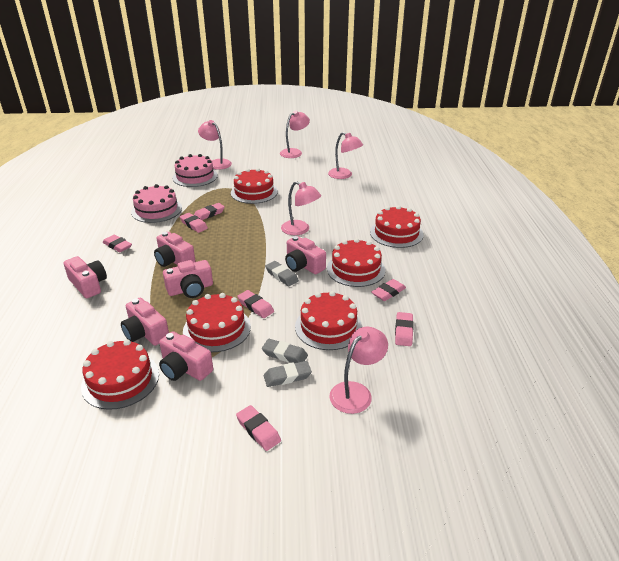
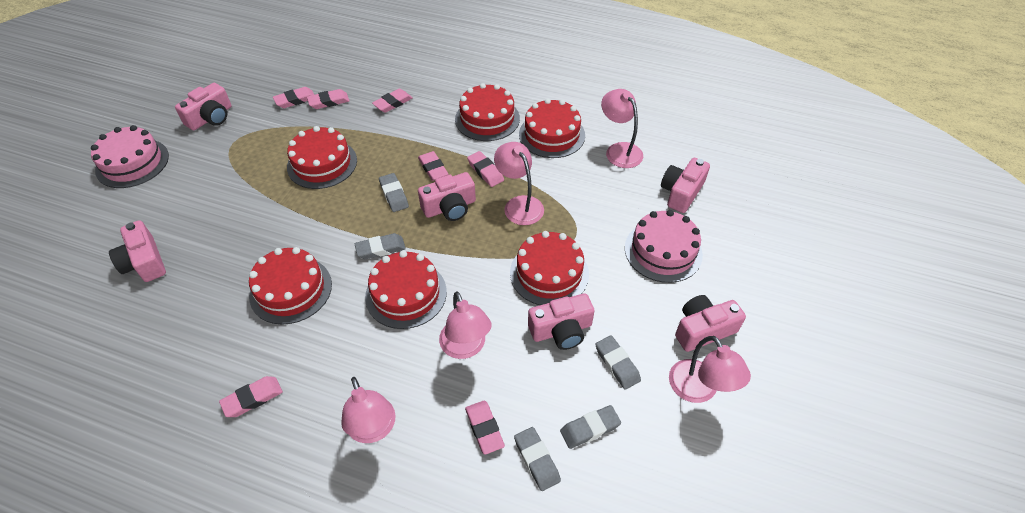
grey eraser: 3 -> 5

